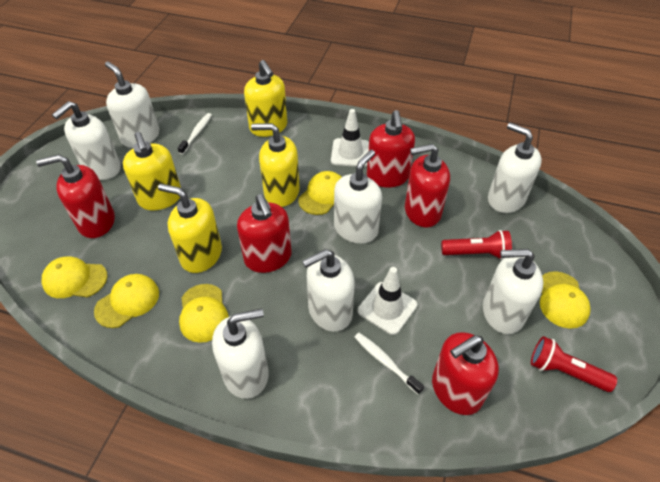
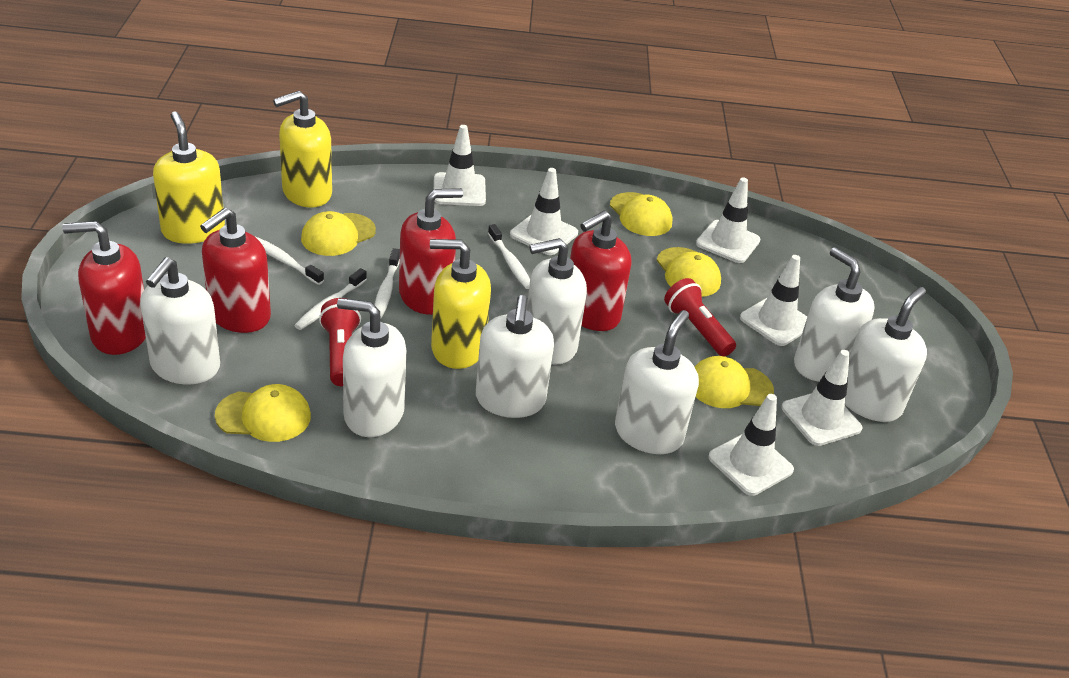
red soap dispenser: 5 -> 4
white toothbrush: 2 -> 4
white traffic cone: 2 -> 6
yellow soap dispenser: 4 -> 3

